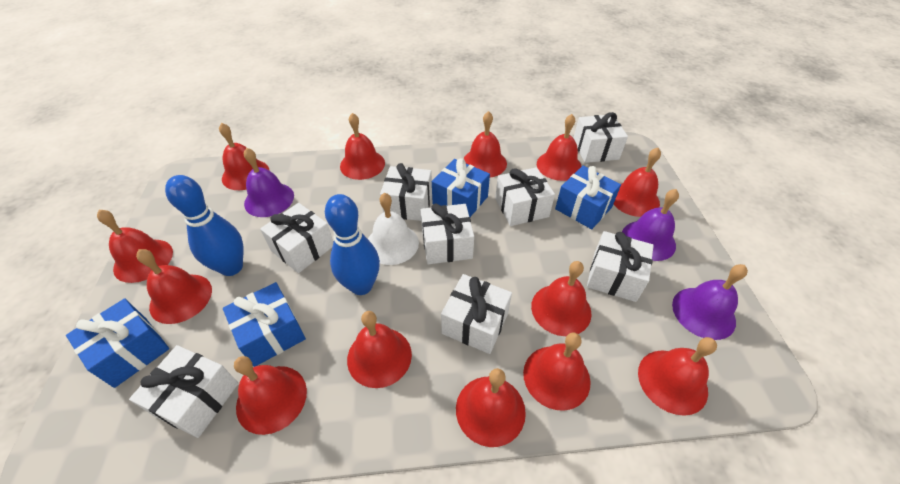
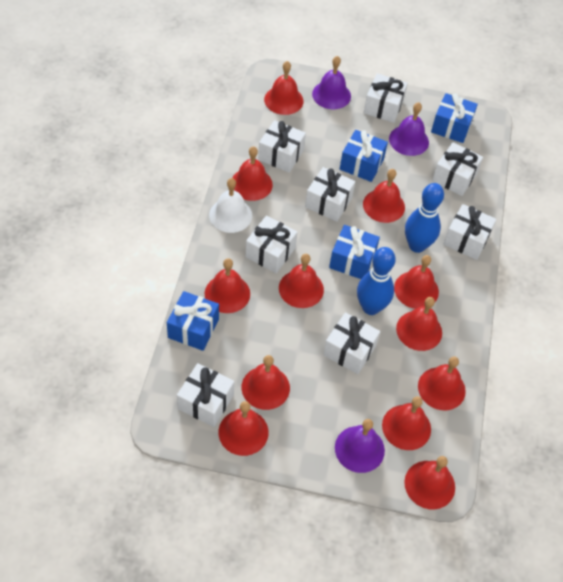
red bell: 13 -> 12

